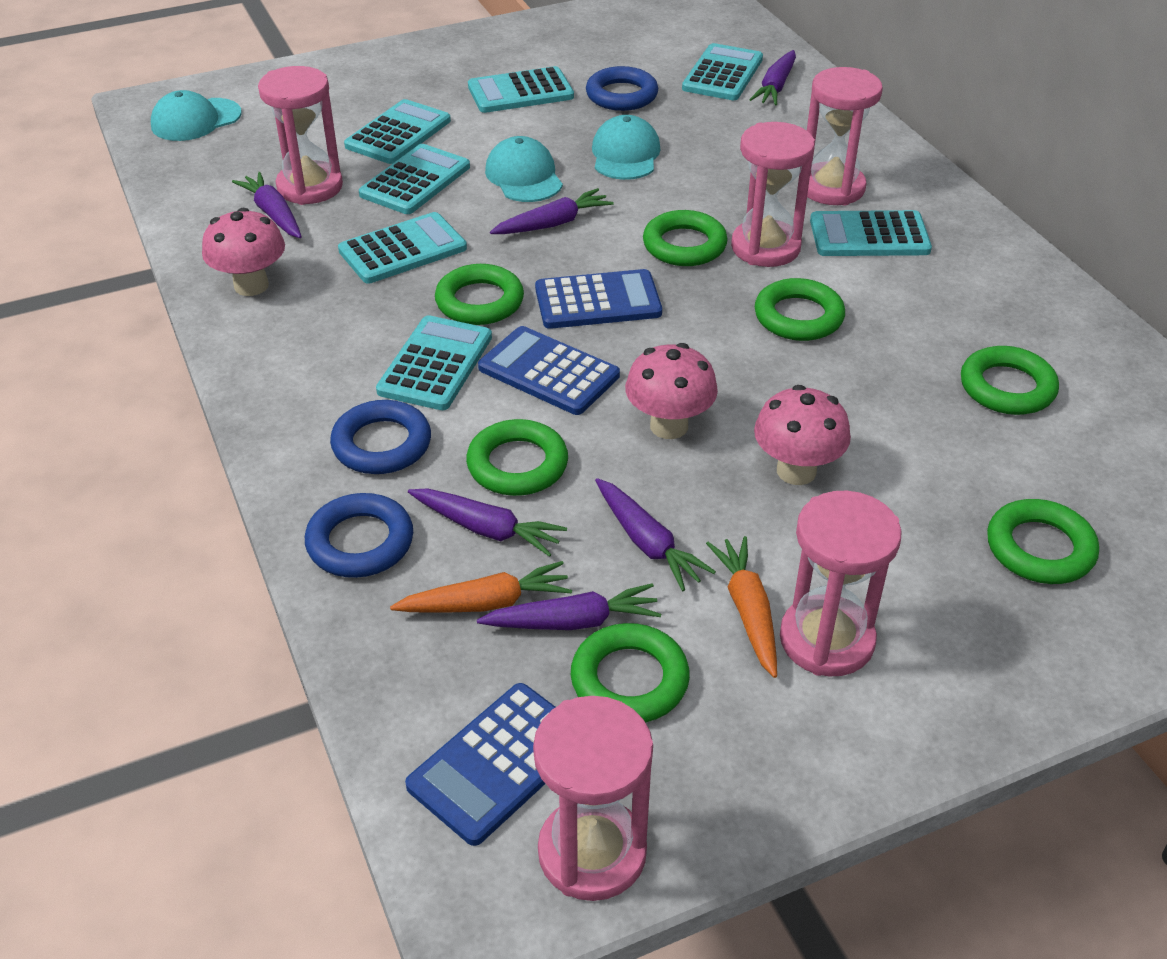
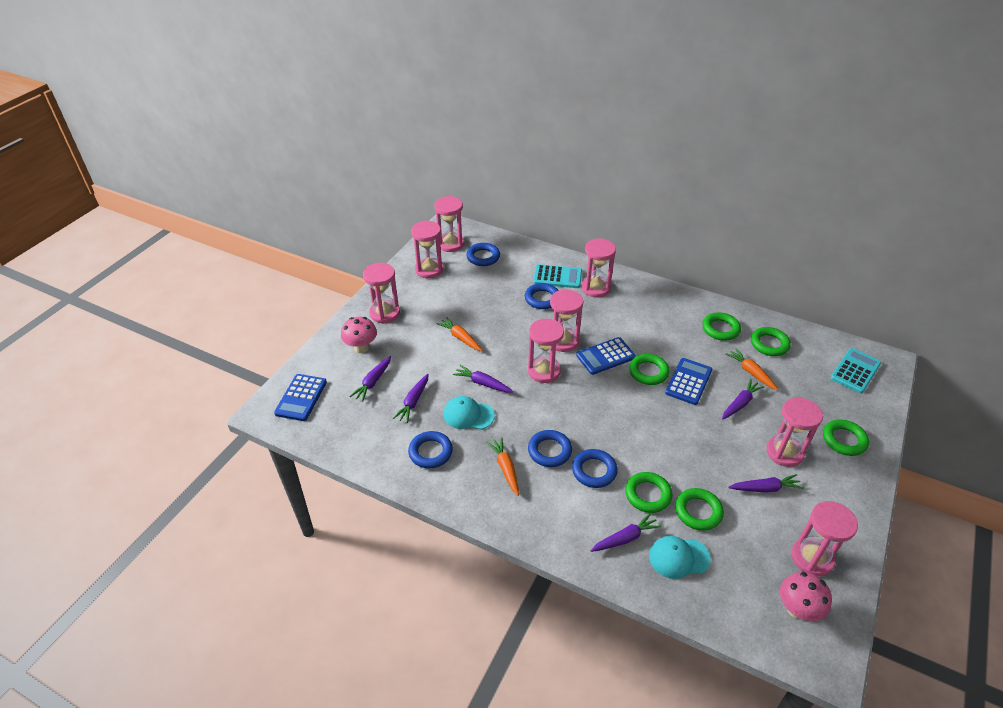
blue ring: 3 -> 5
green ring: 7 -> 6
orange carrot: 2 -> 3
pink hourglass: 5 -> 8
pink mushroom: 3 -> 2
turquoise calculator: 7 -> 2
turquoise cap: 3 -> 2

